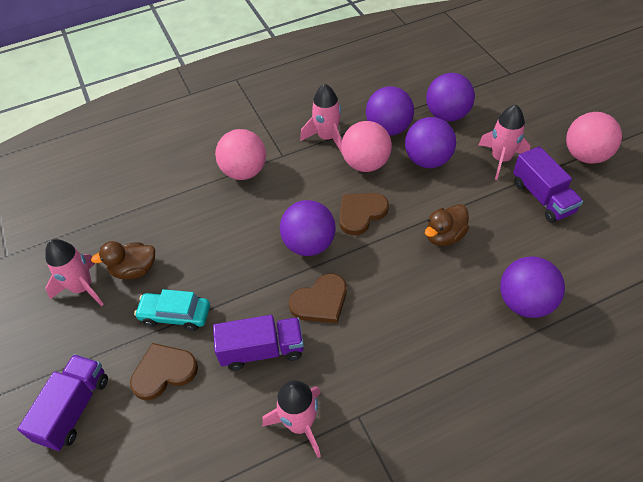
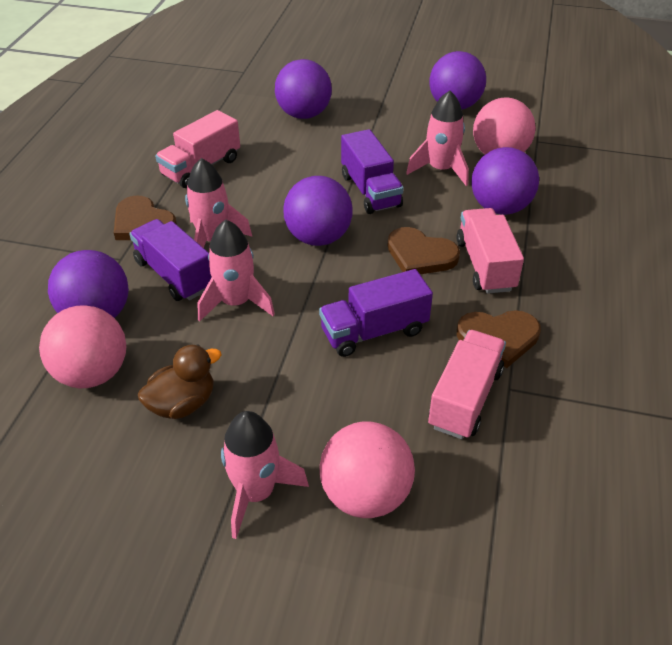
brown duck: 2 -> 1
pink truck: 0 -> 3
turquoise car: 1 -> 0

